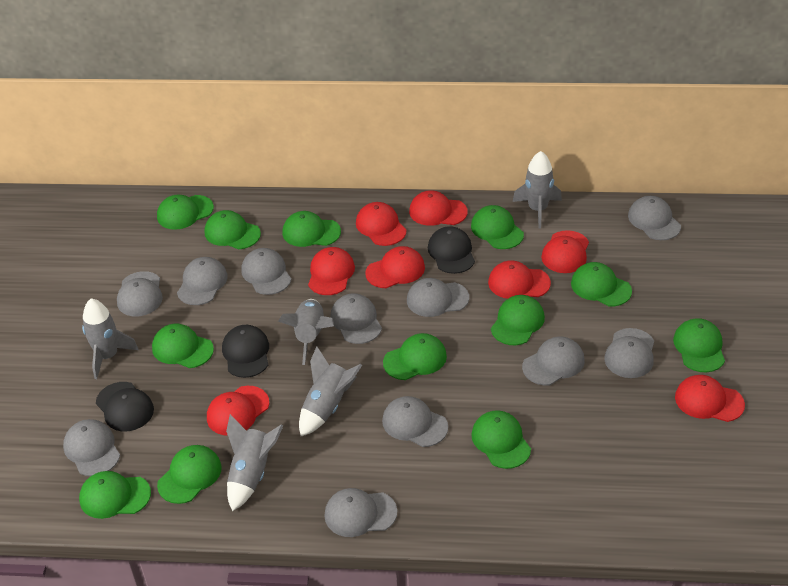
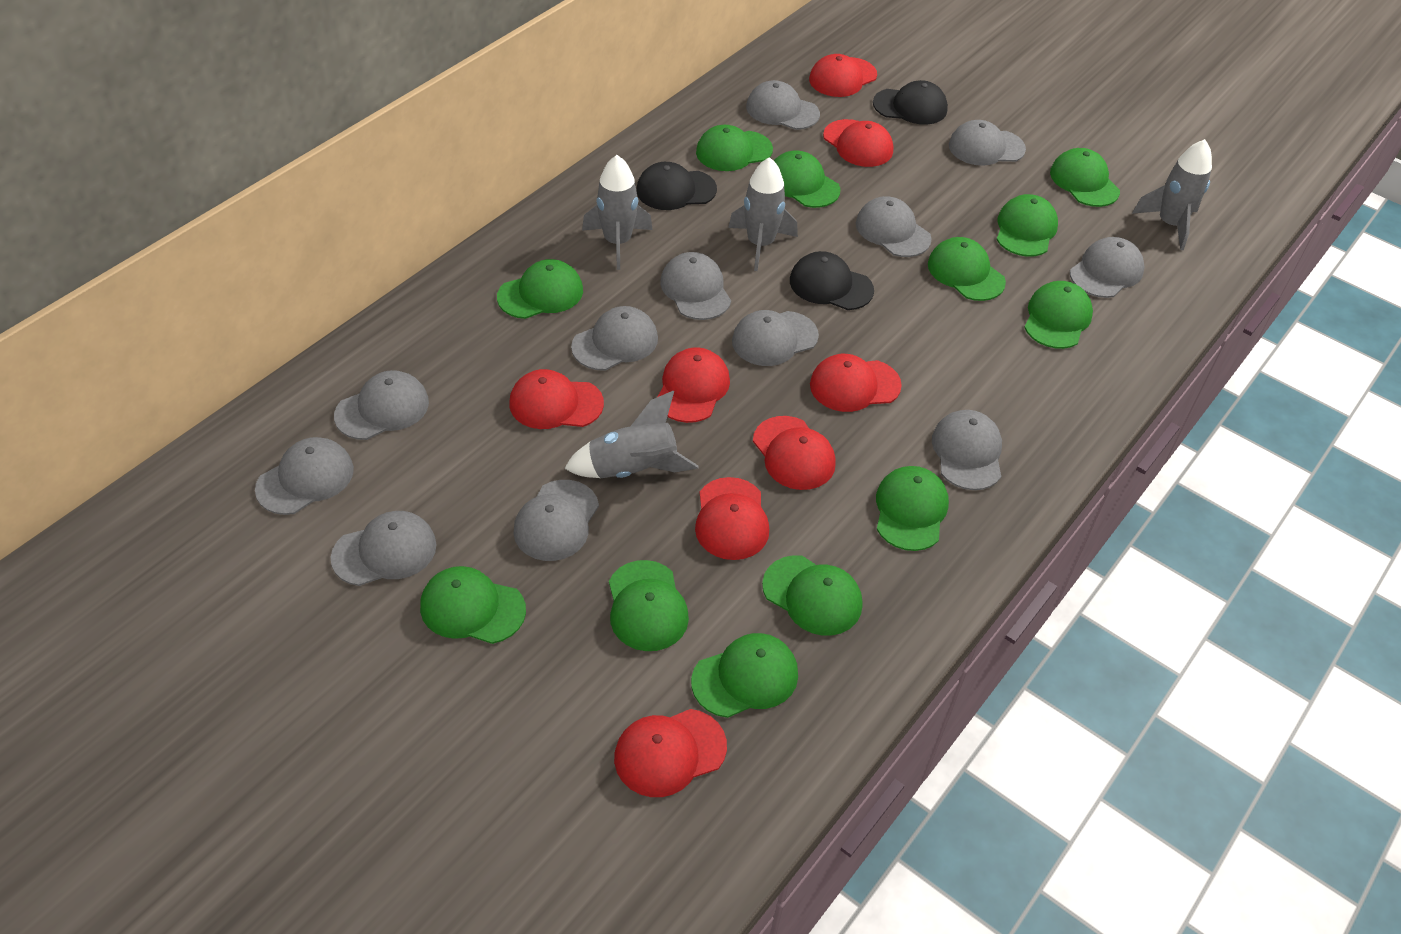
grey cap: 11 -> 12
grey rocket: 5 -> 4

